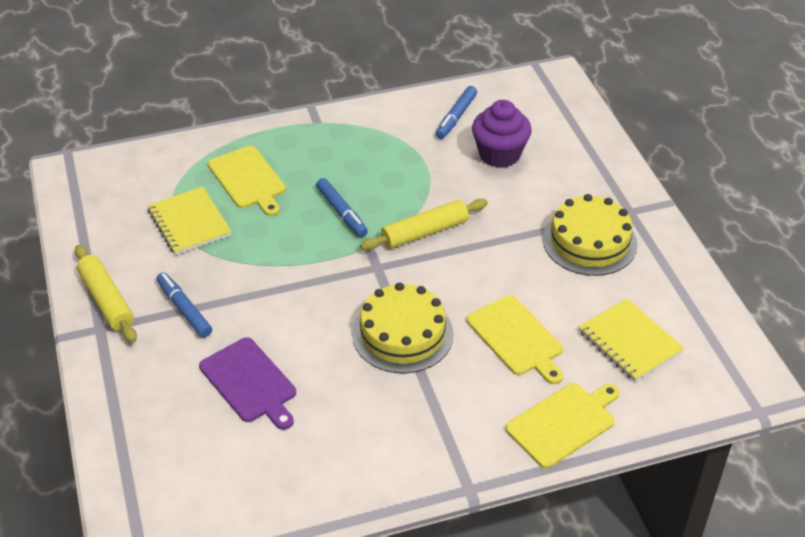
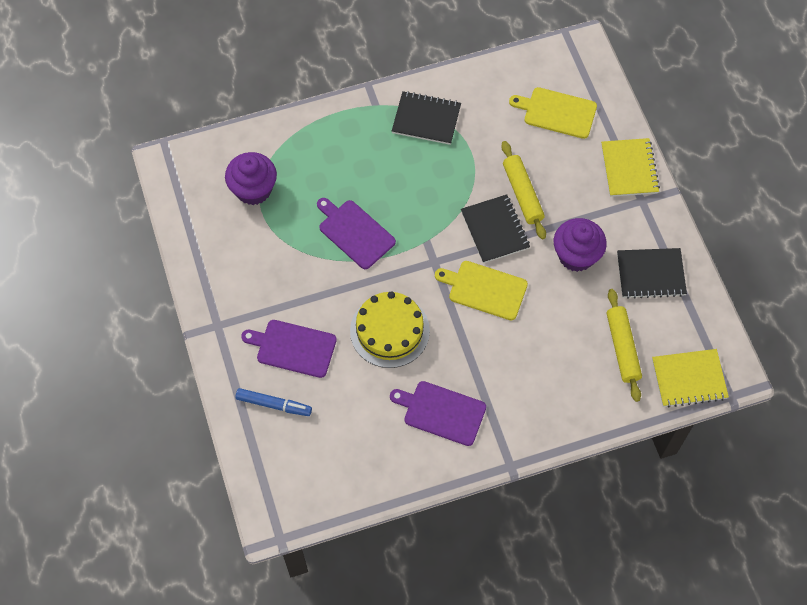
black notebook: 0 -> 3
blue marker: 3 -> 1
purple cupcake: 1 -> 2
purple cutting board: 1 -> 3
yellow cake: 2 -> 1
yellow cutting board: 3 -> 2

